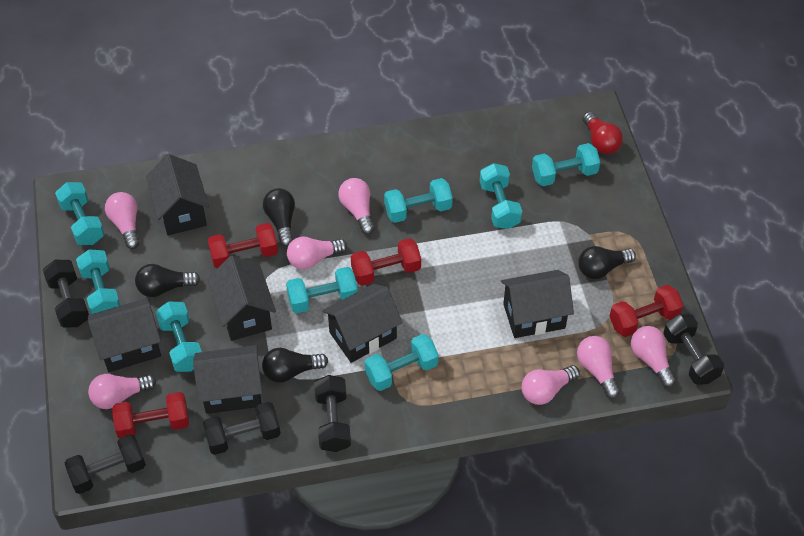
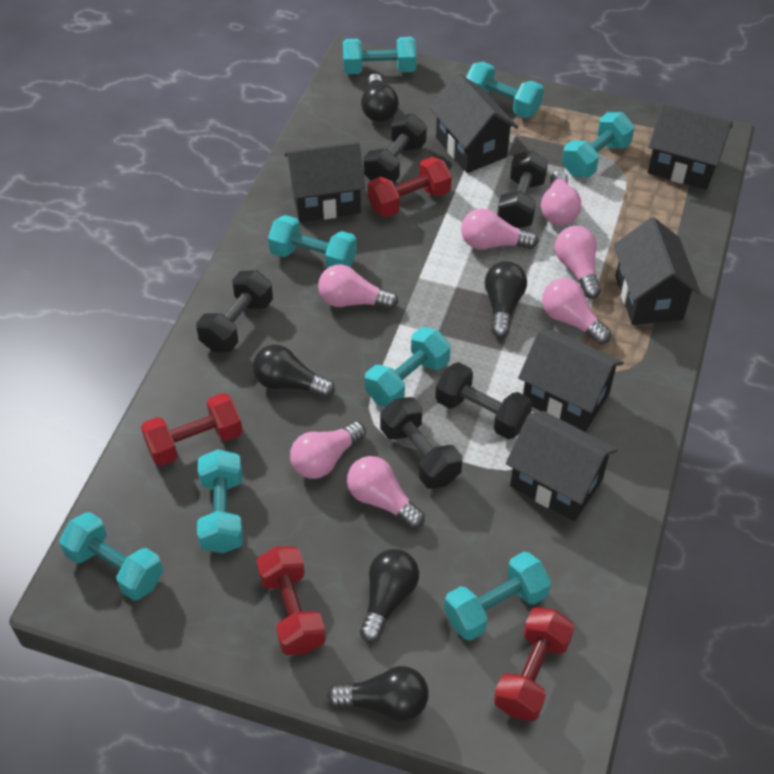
black light bulb: 4 -> 5
red light bulb: 1 -> 0

